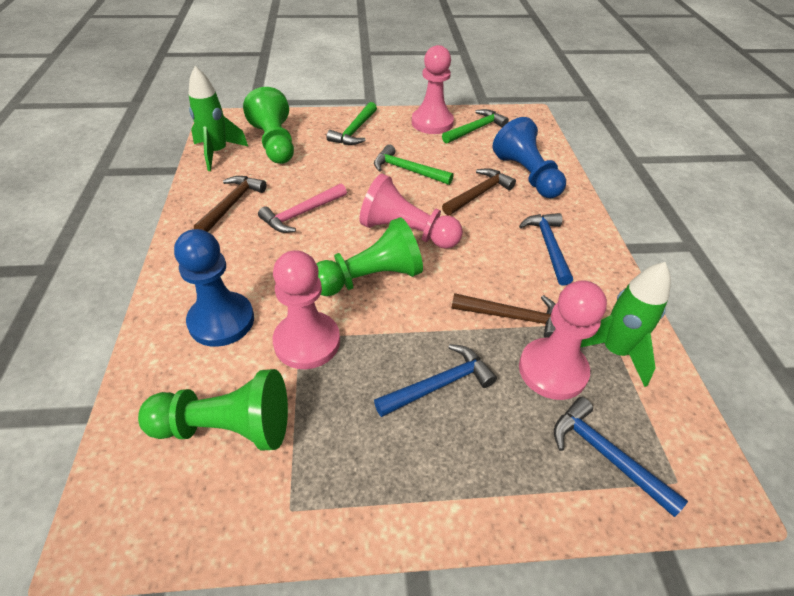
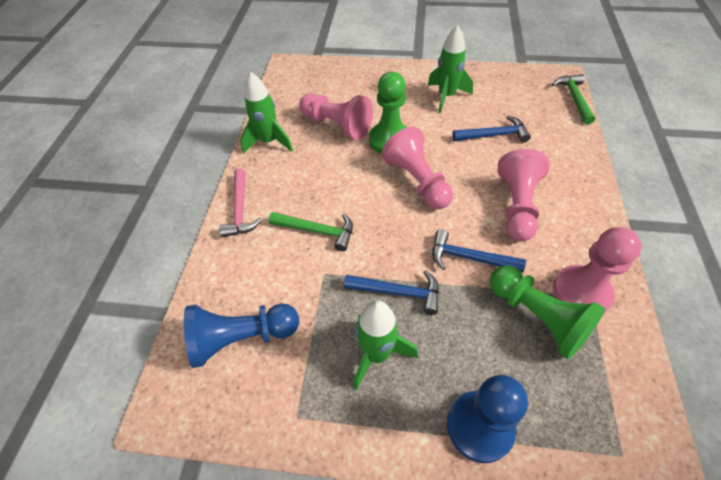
brown hammer: 3 -> 0
green hammer: 3 -> 2
green pawn: 3 -> 2
green rocket: 2 -> 3

